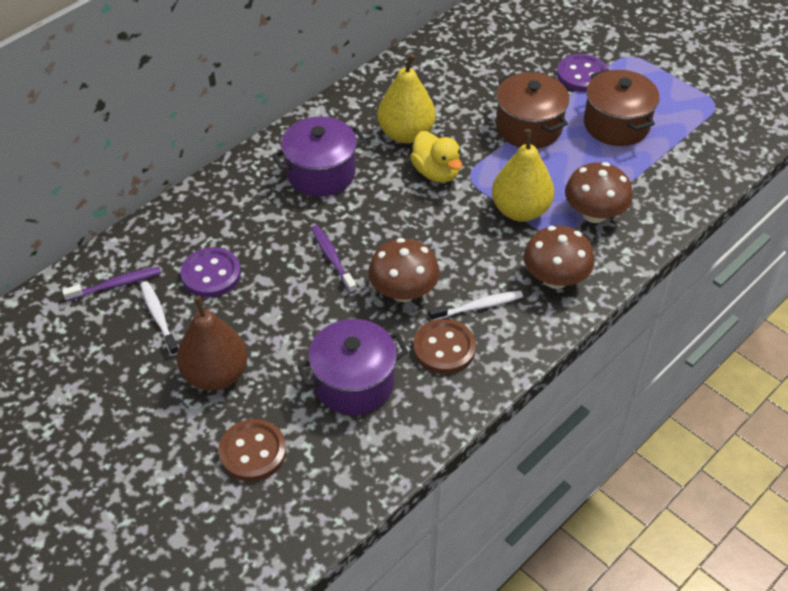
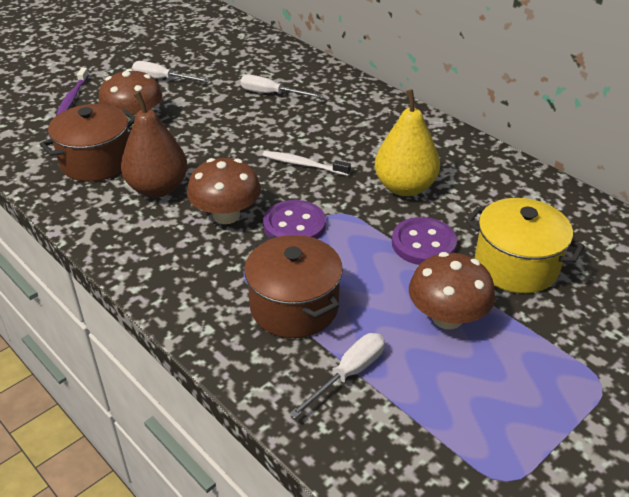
brown button: 2 -> 0
purple pot: 2 -> 0
purple toothbrush: 2 -> 1
white screwdriver: 0 -> 3
white toothbrush: 2 -> 1
yellow duck: 1 -> 0
yellow pear: 2 -> 1
yellow pot: 0 -> 1

